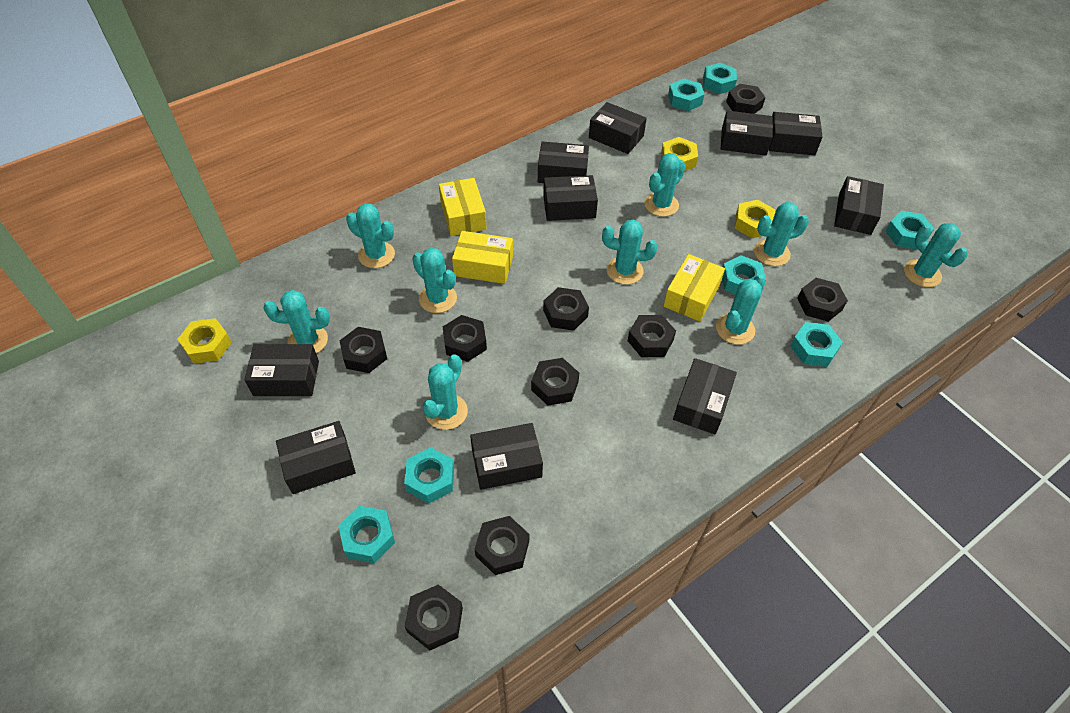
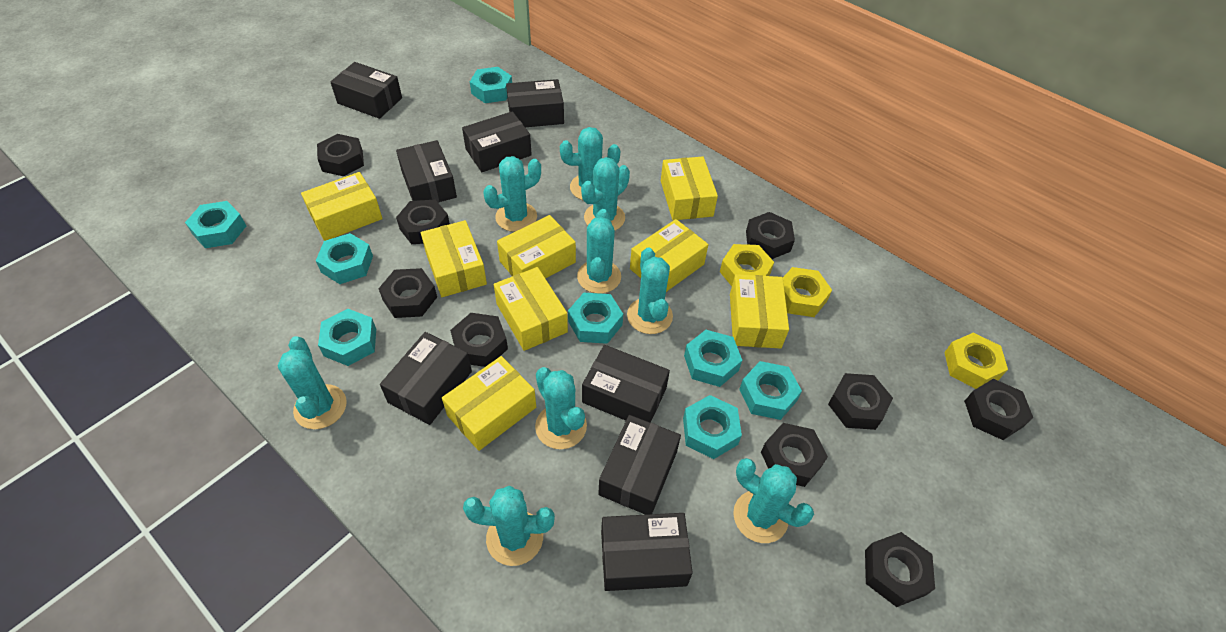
black box: 10 -> 8
turquoise nut: 7 -> 8
yellow box: 3 -> 8

